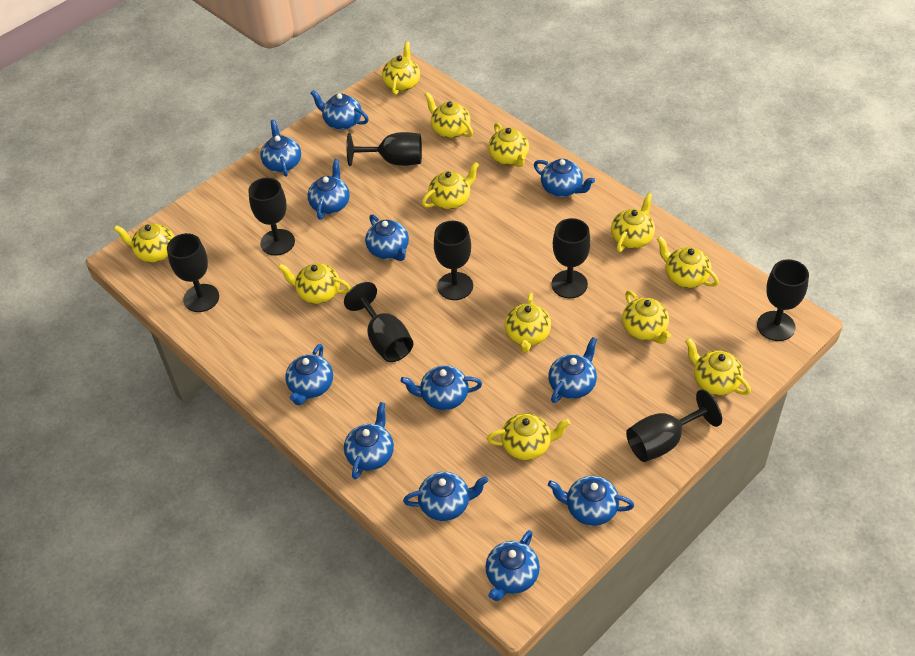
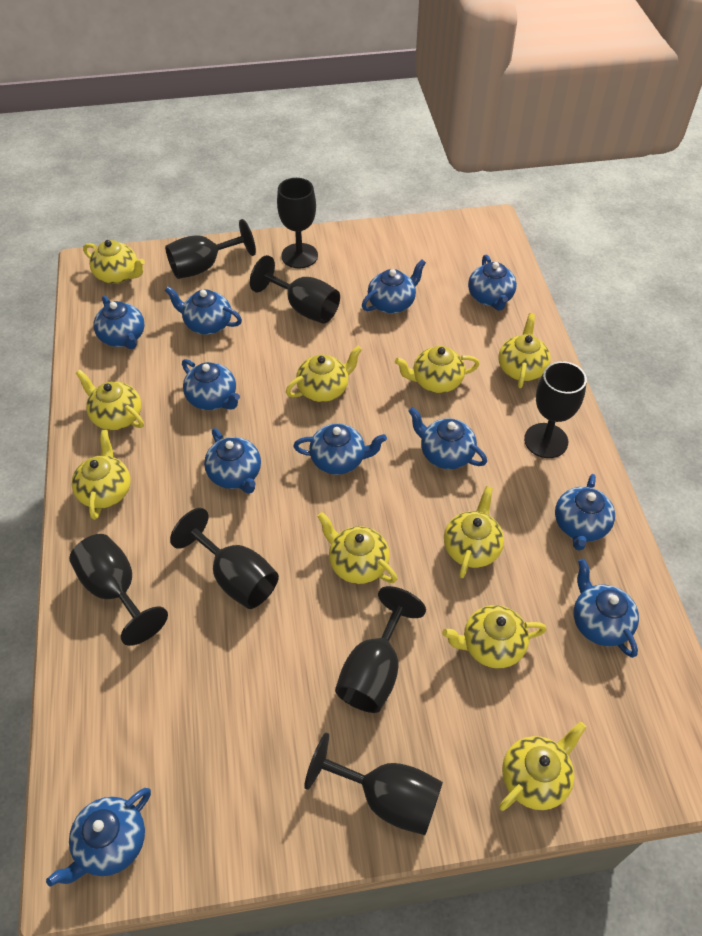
blue teapot: 12 -> 11
yellow teapot: 12 -> 10

